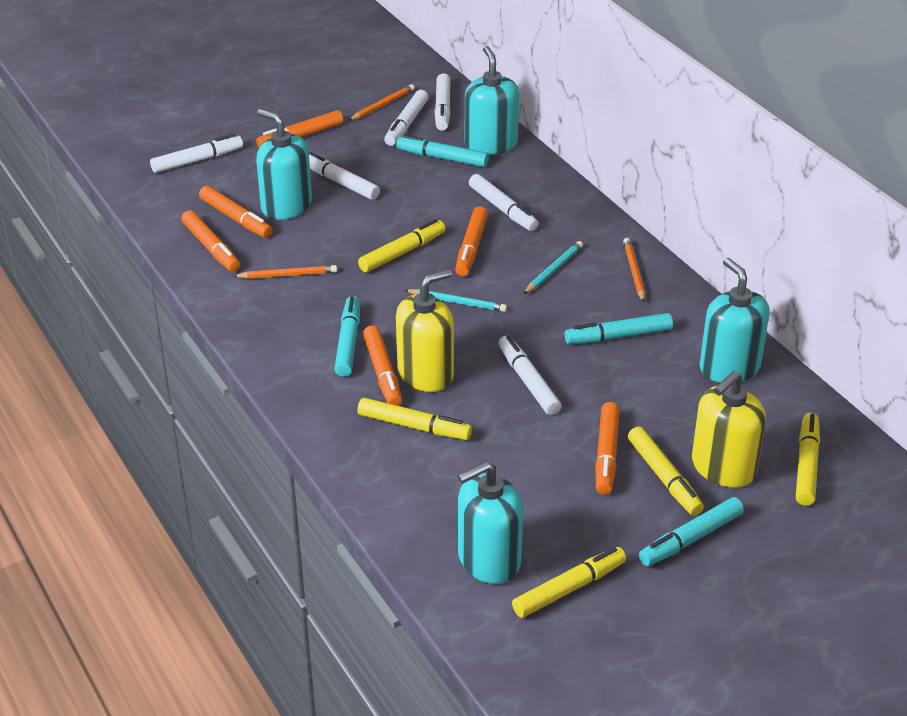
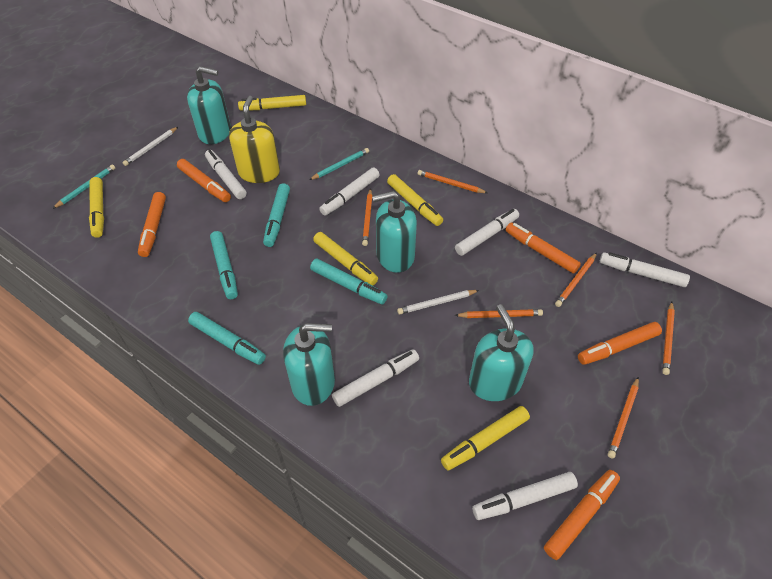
orange marker: 6 -> 5
orange pencil: 3 -> 6
white pencil: 0 -> 2
yellow soap dispenser: 2 -> 1

